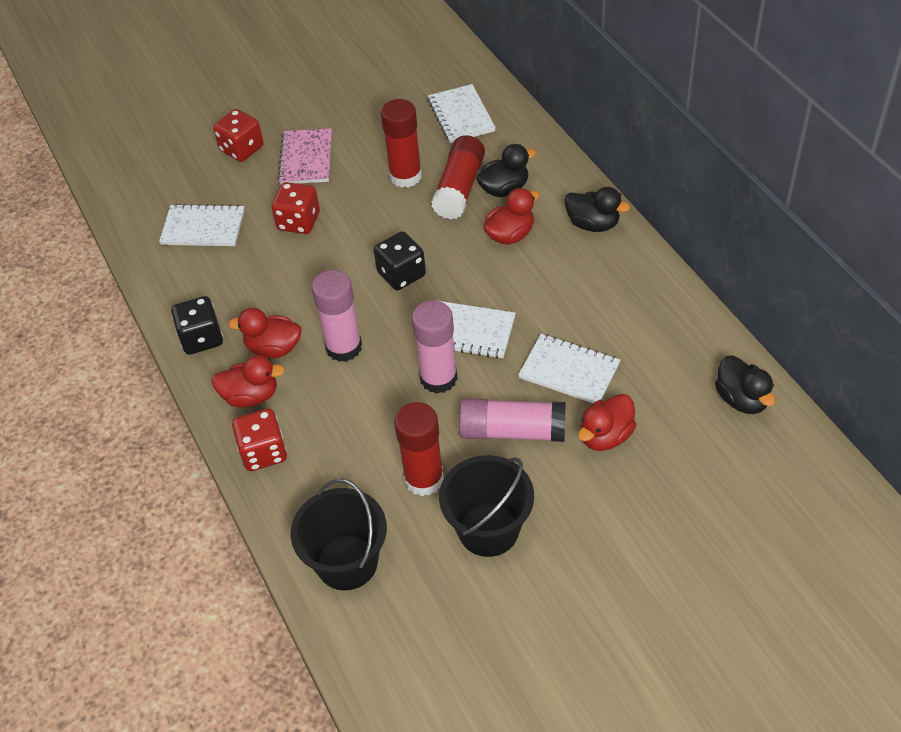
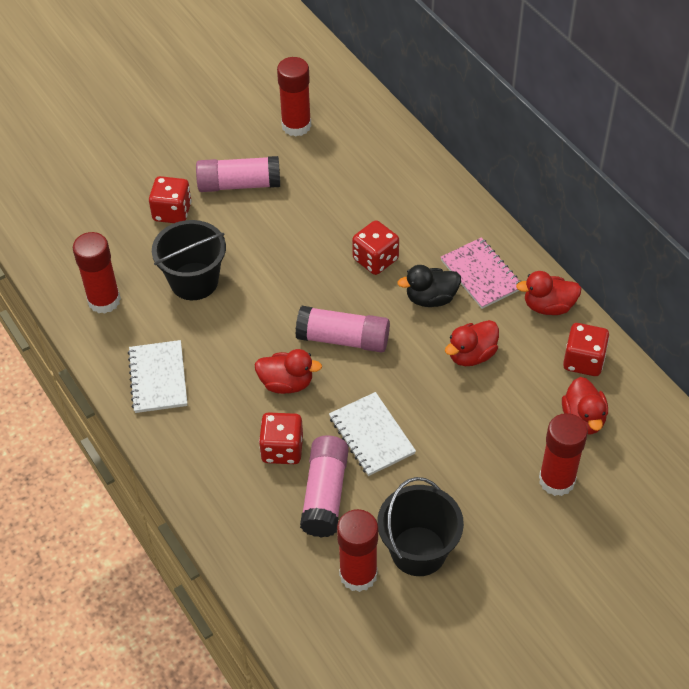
black dice: 2 -> 0
black duck: 3 -> 1
red dice: 3 -> 4
red glue stick: 3 -> 4
white notebook: 4 -> 2

